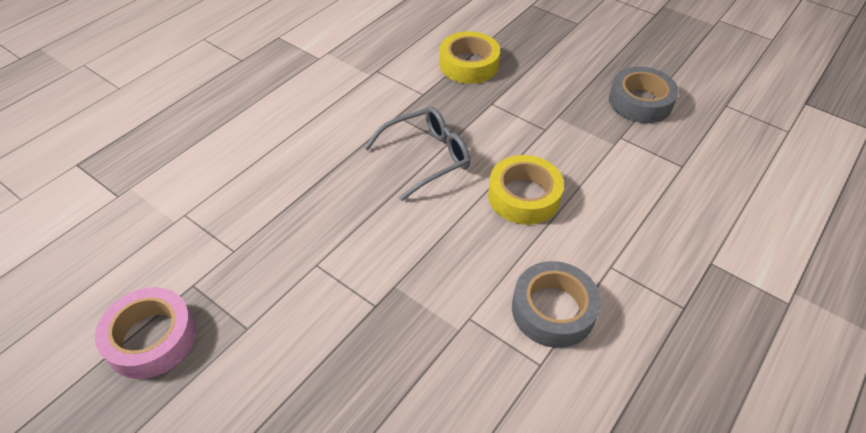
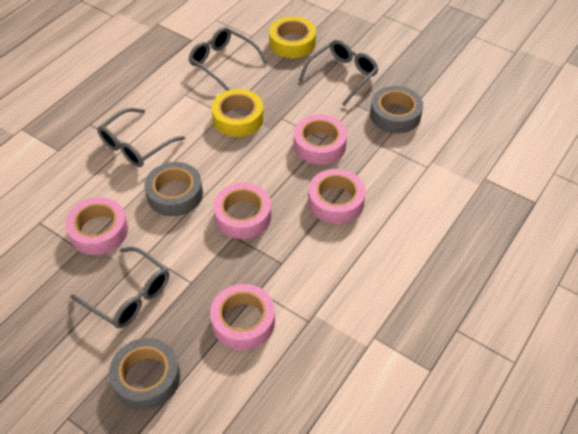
grey glasses: 1 -> 4
grey tape: 2 -> 3
pink tape: 1 -> 5

